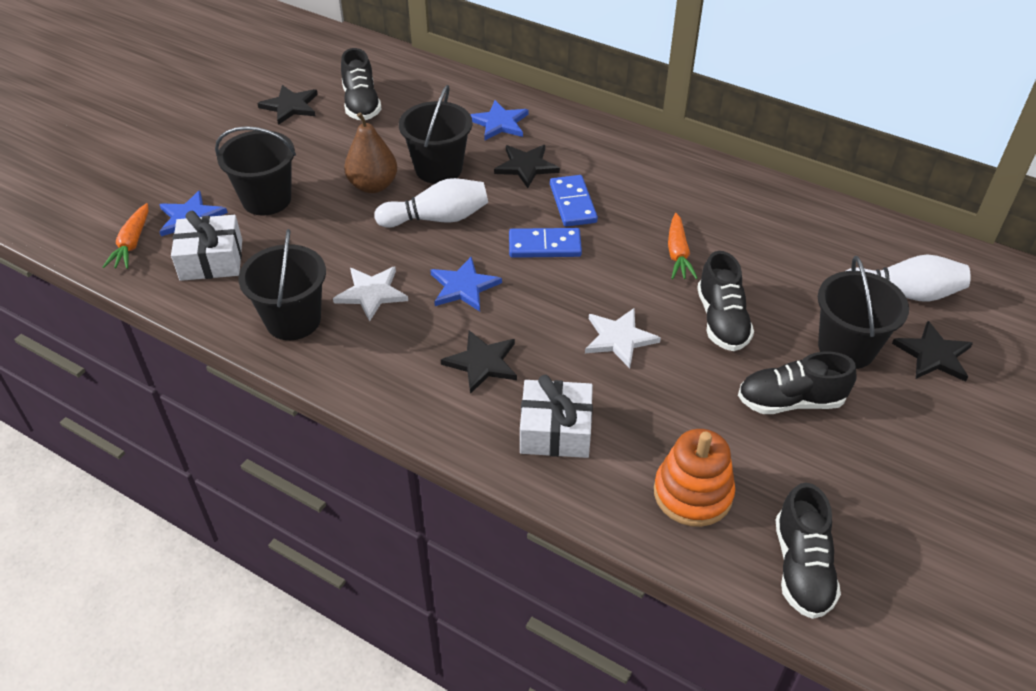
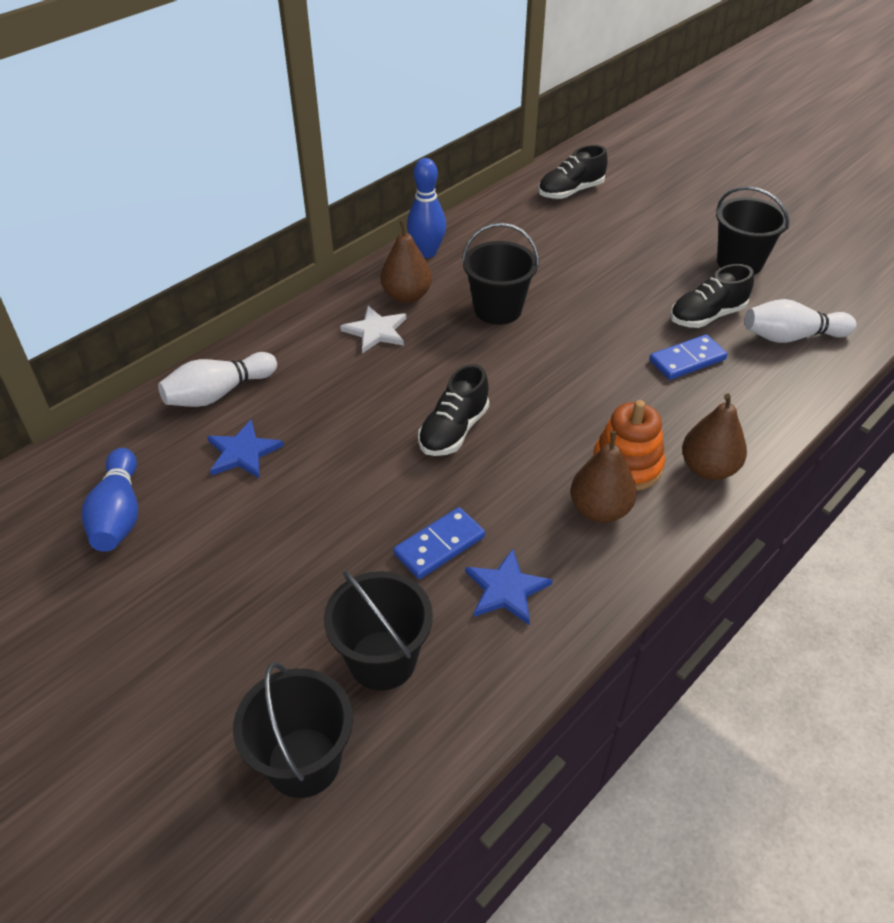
black shoe: 4 -> 3
black star: 4 -> 0
blue bowling pin: 0 -> 2
blue star: 3 -> 2
brown pear: 1 -> 3
orange carrot: 2 -> 0
white gift: 2 -> 0
white star: 2 -> 1

